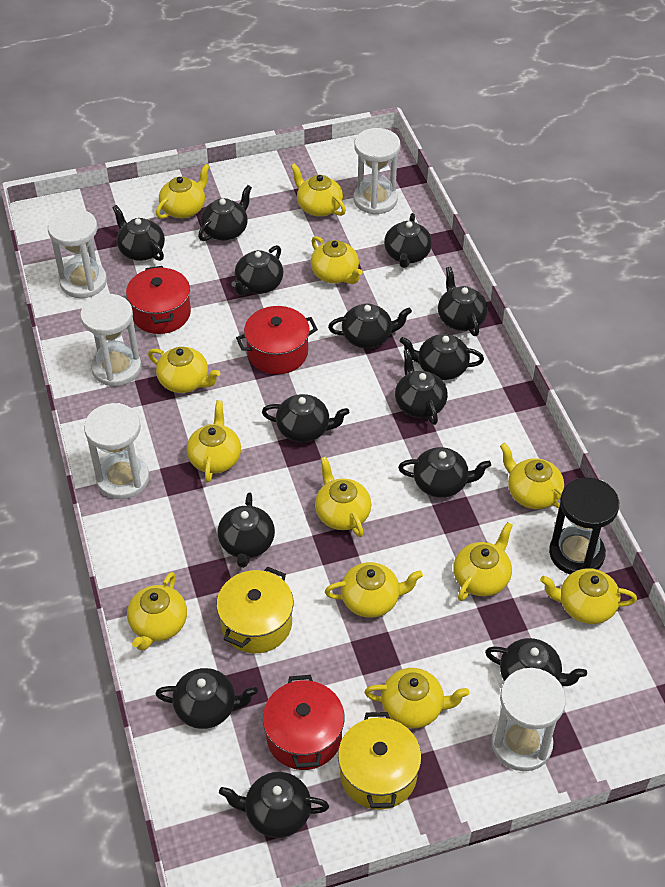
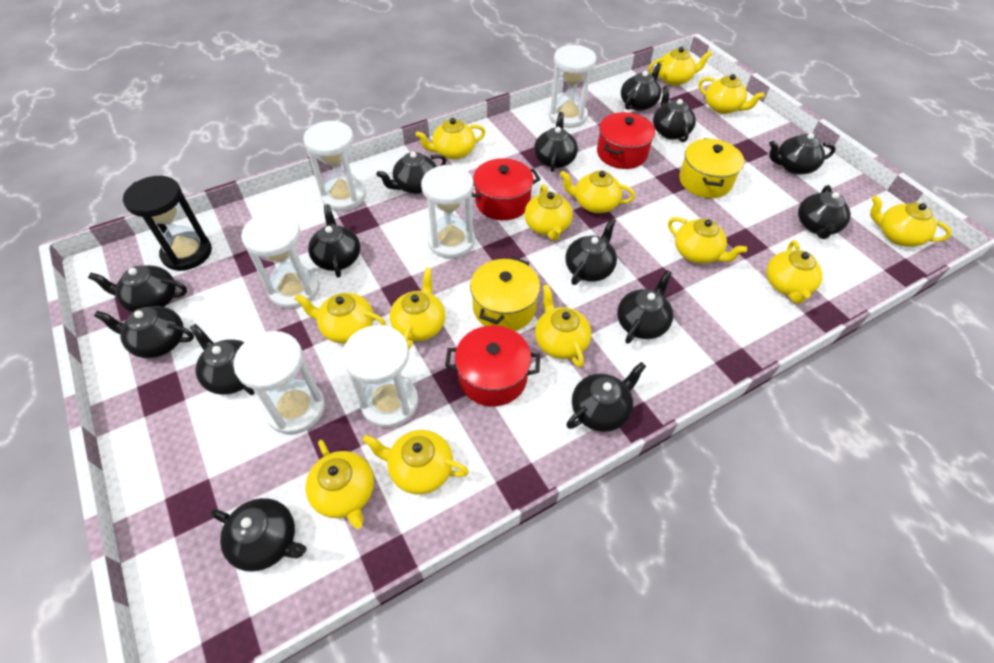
white hourglass: 5 -> 6
yellow teapot: 12 -> 13

